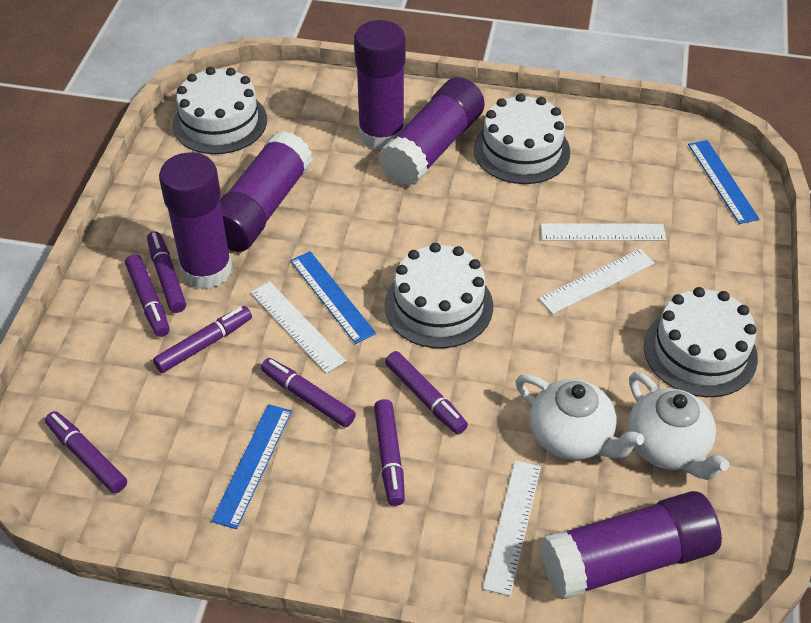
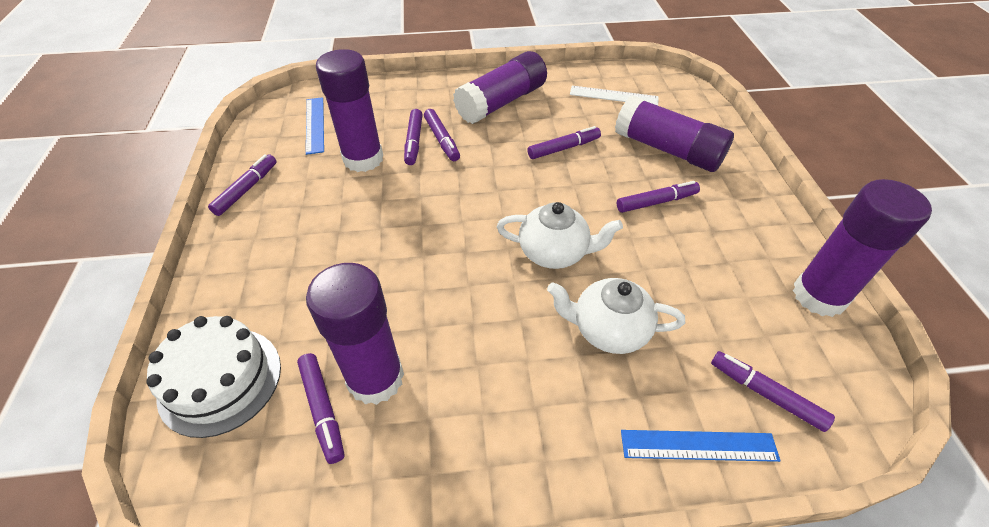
blue ruler: 3 -> 2
white cake: 4 -> 1
white ruler: 4 -> 1

